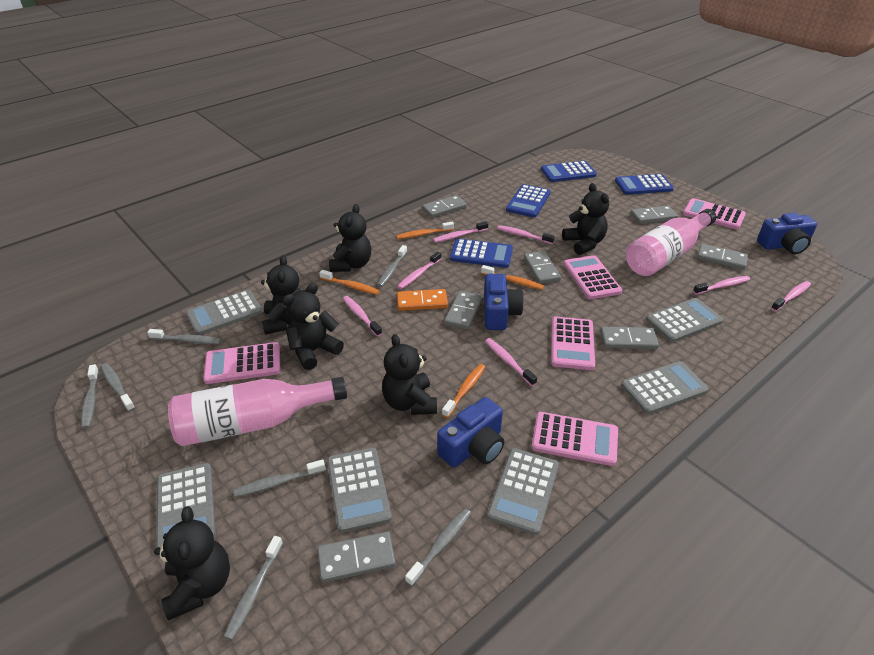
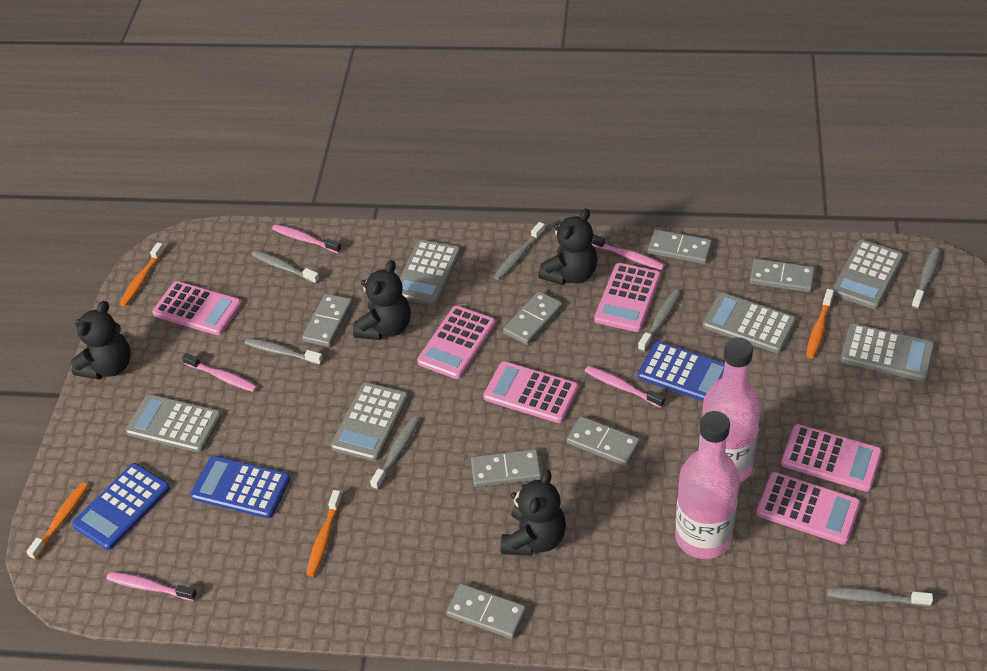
black teddy bear: 6 -> 4
blue calculator: 4 -> 3
blue camera: 3 -> 0
orange domino: 1 -> 0
pink calculator: 5 -> 6
pink toothbrush: 7 -> 5

